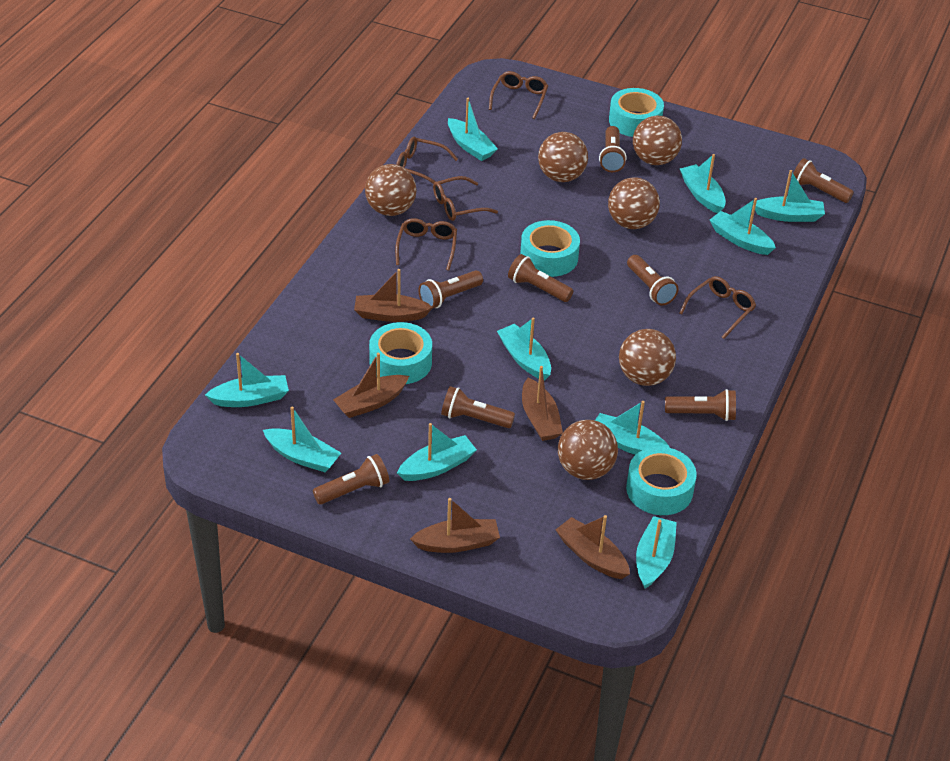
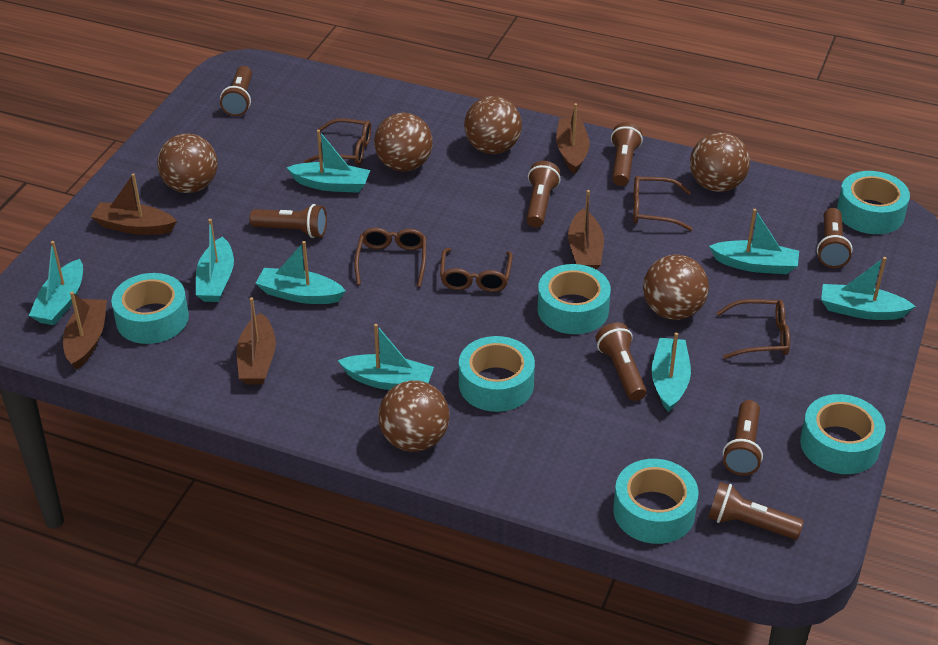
turquoise boat: 10 -> 8
turquoise tape: 4 -> 6

